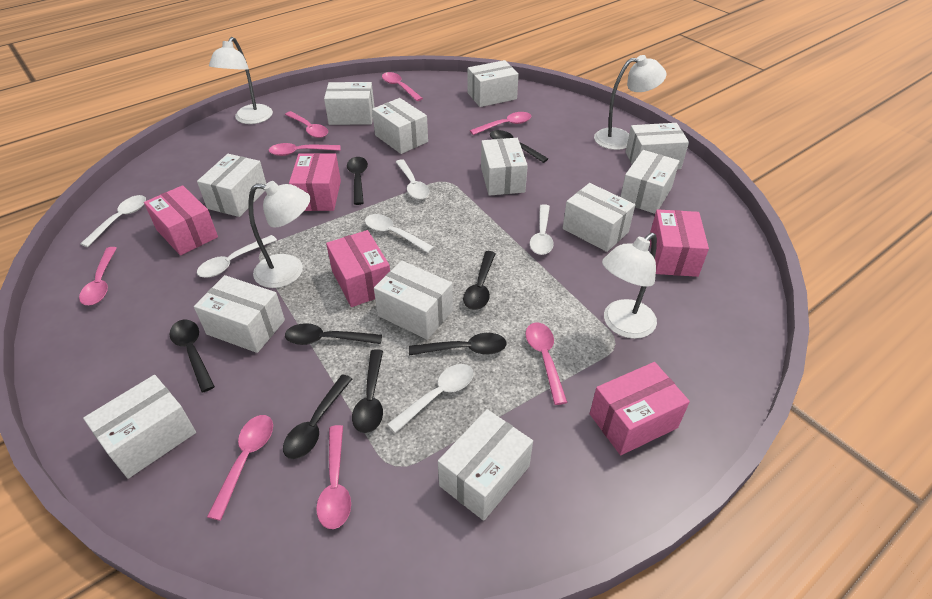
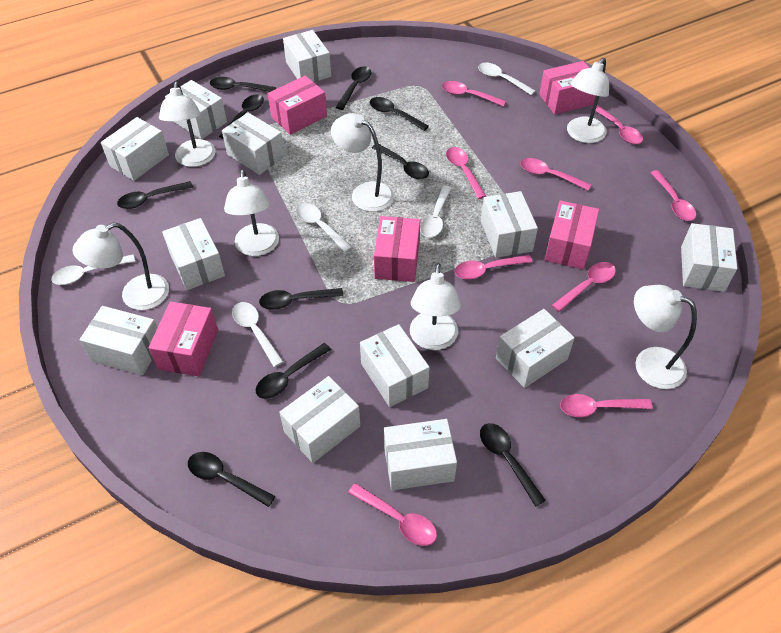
black spoon: 8 -> 10
pink spoon: 8 -> 9
white lamp: 4 -> 7
white spoon: 6 -> 5

